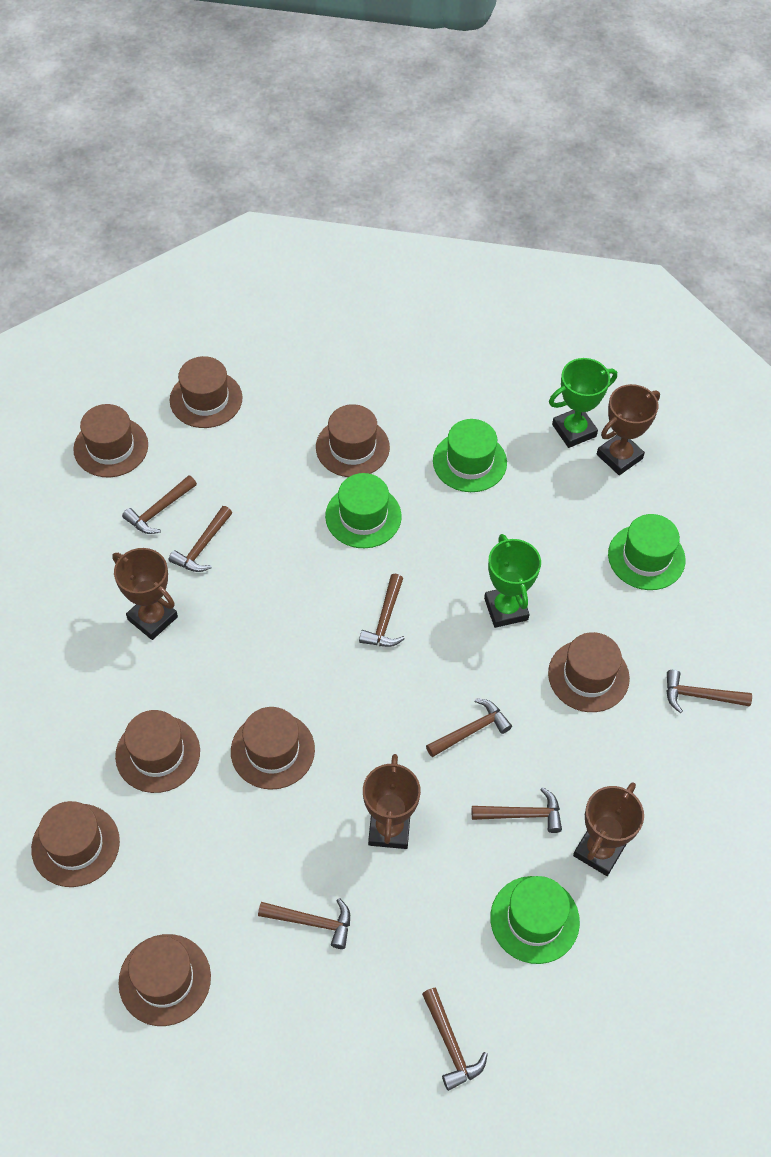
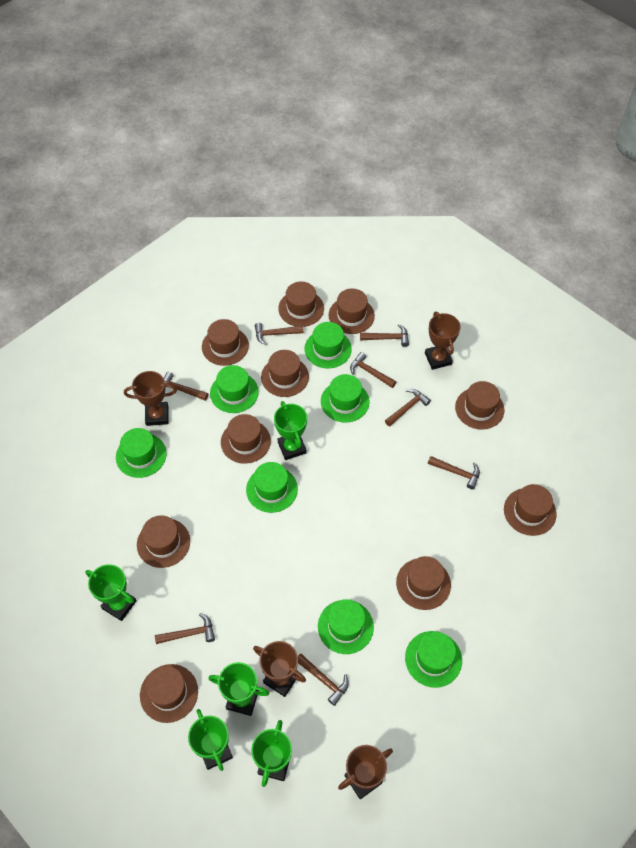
brown hat: 8 -> 10
green hat: 4 -> 7
green trophy: 2 -> 5

